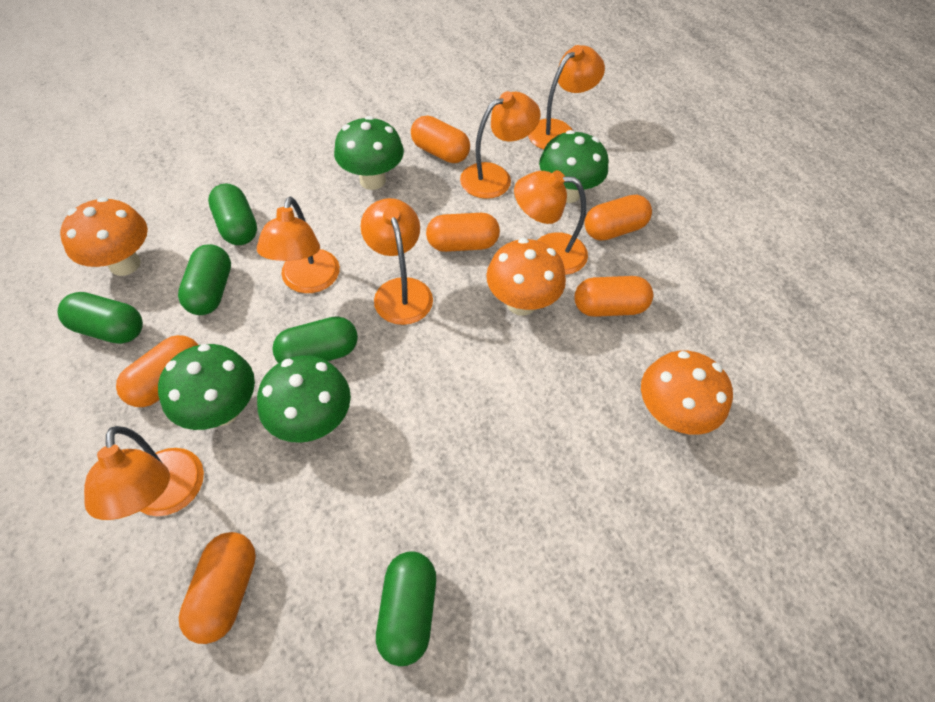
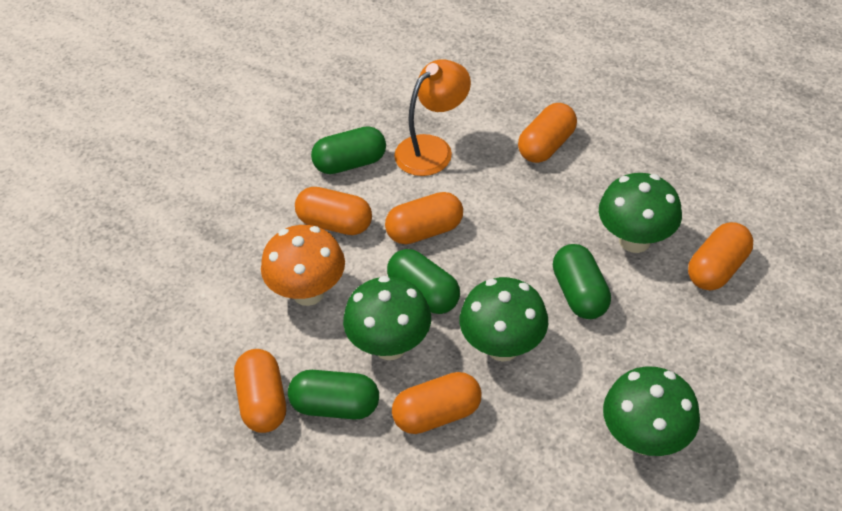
green capsule: 5 -> 4
orange lamp: 6 -> 1
orange mushroom: 3 -> 1

